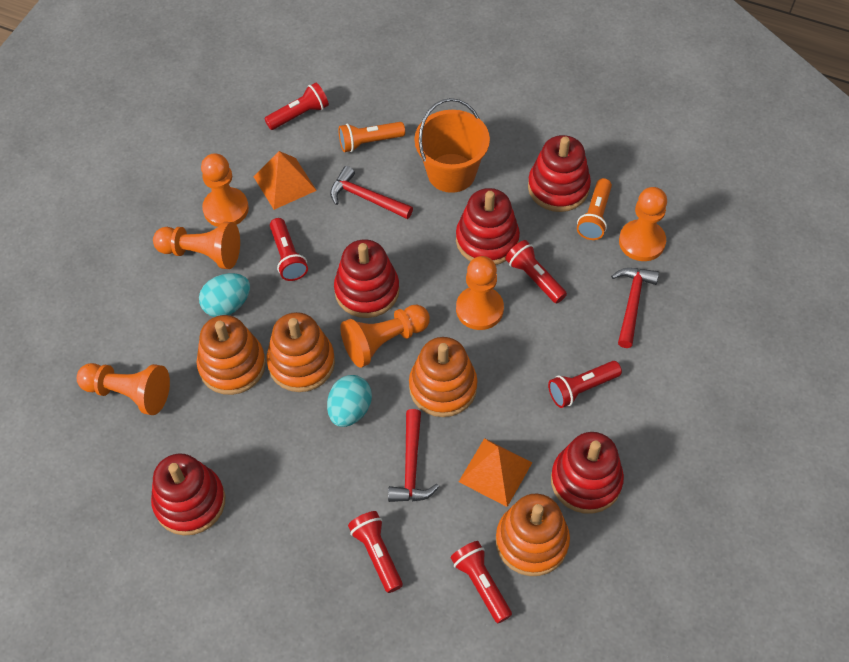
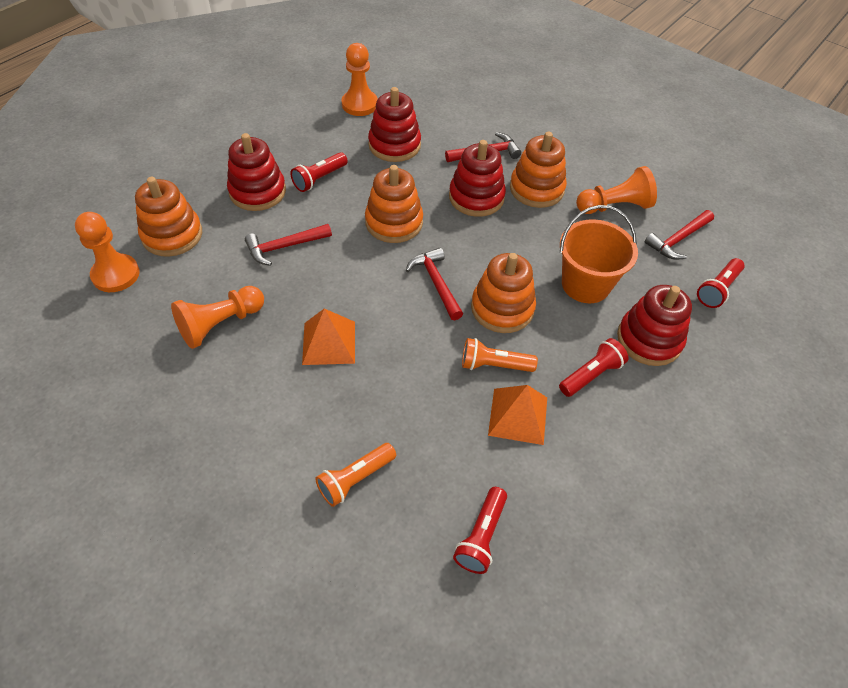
orange pawn: 6 -> 4
red flashlight: 6 -> 4
red hammer: 3 -> 4
red stacking toy: 5 -> 4
turquoise egg: 2 -> 0

